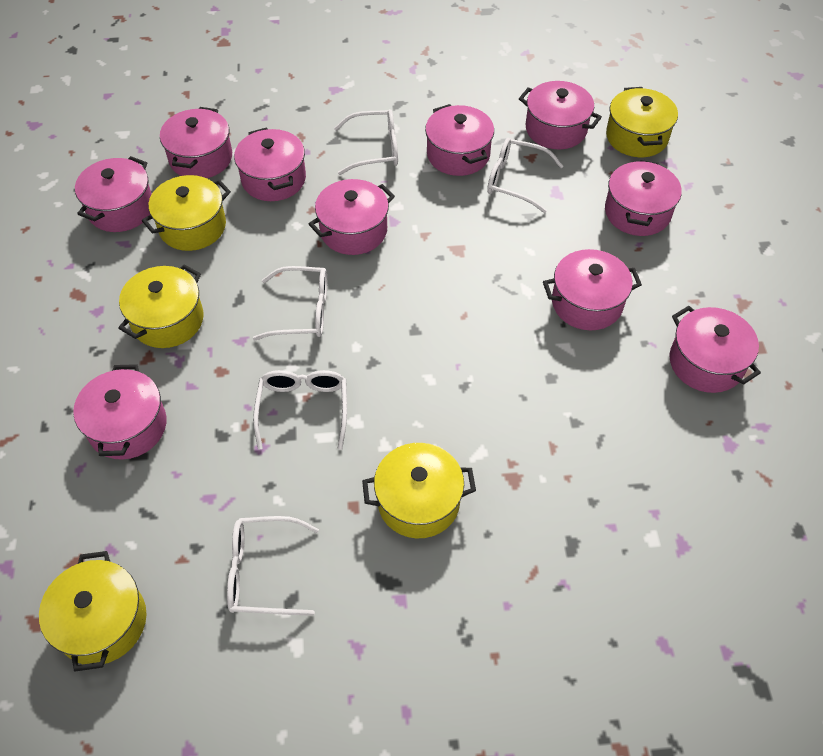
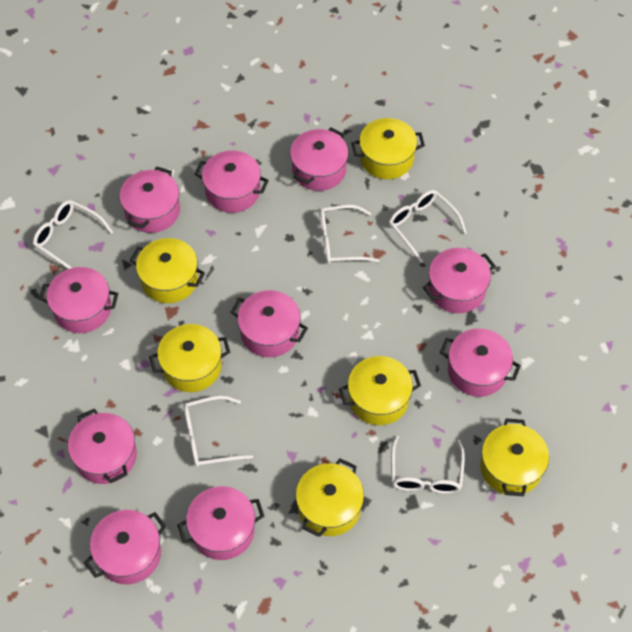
yellow pot: 5 -> 6

